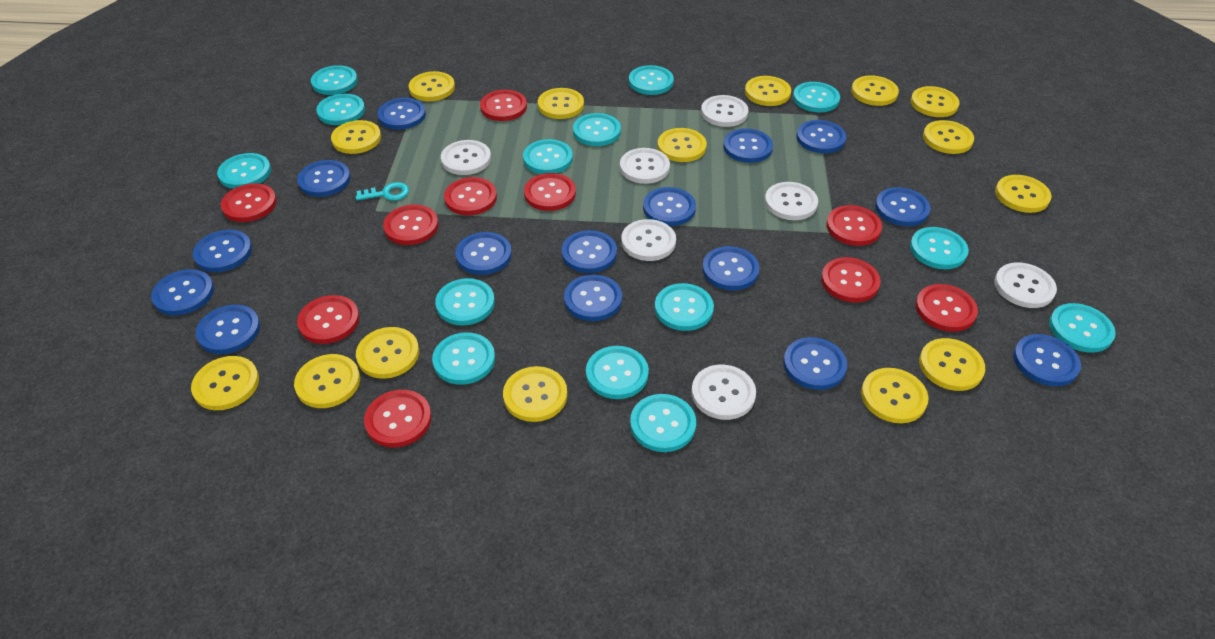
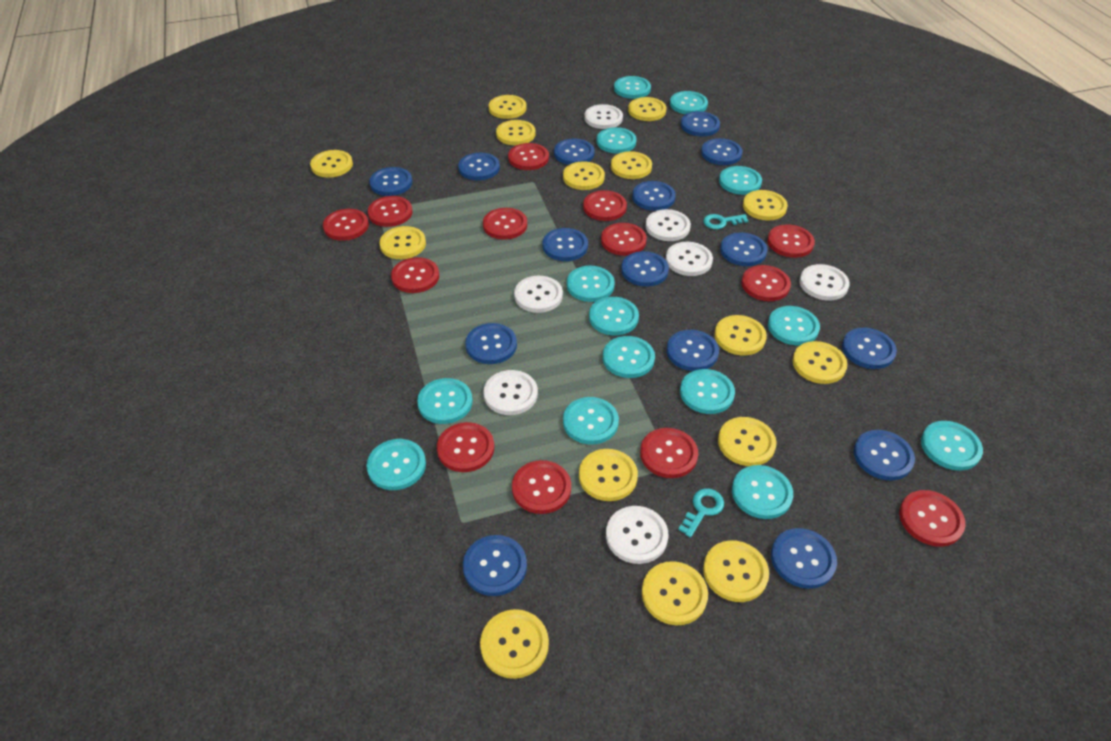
red button: 10 -> 13
turquoise key: 1 -> 2

